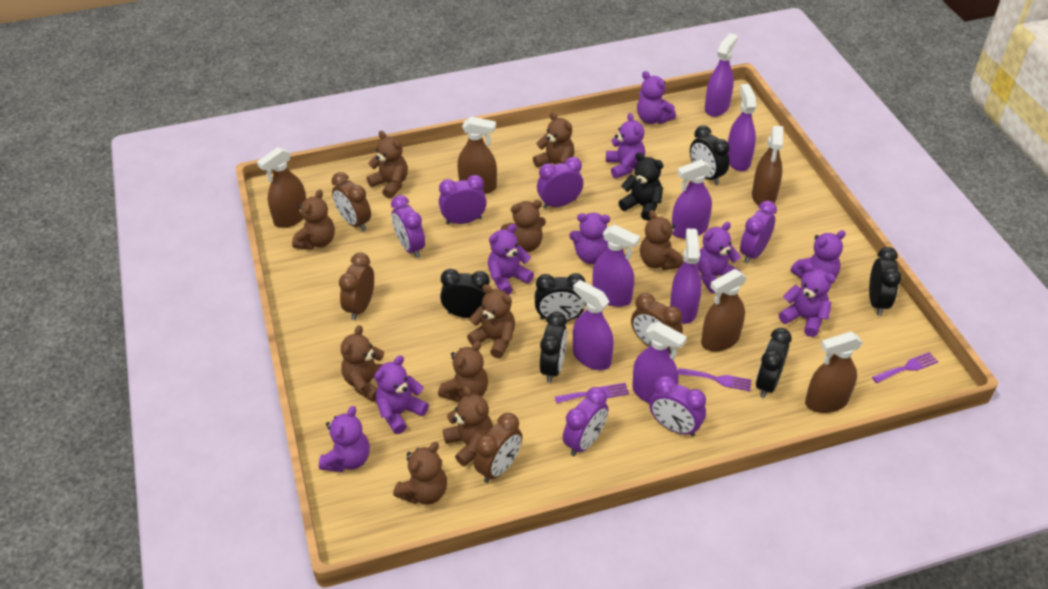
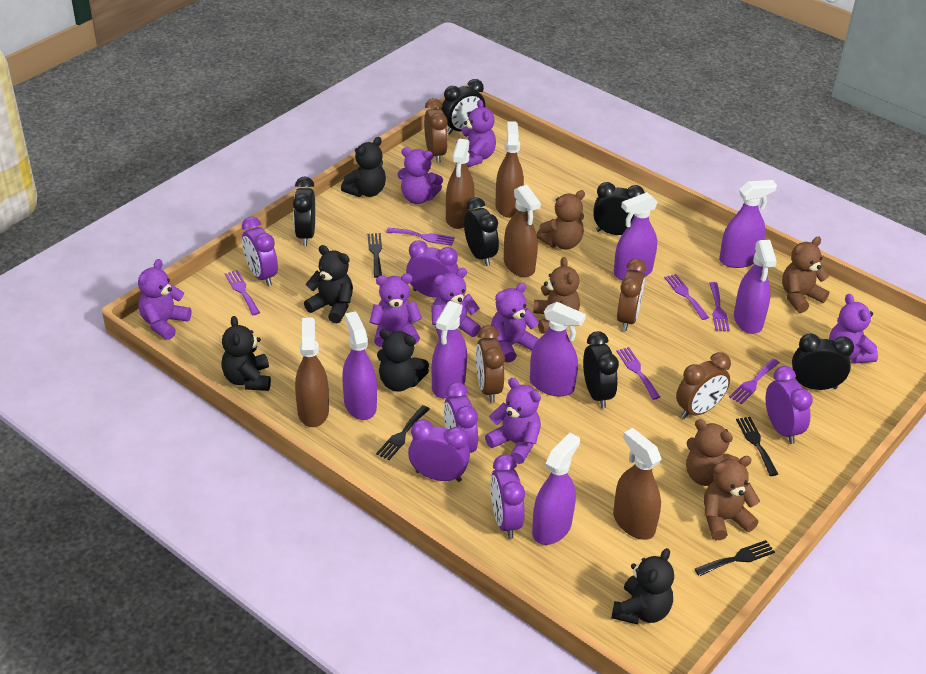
black fork: 0 -> 4
black teddy bear: 1 -> 5
brown teddy bear: 10 -> 5
purple fork: 3 -> 6
purple teddy bear: 9 -> 8

